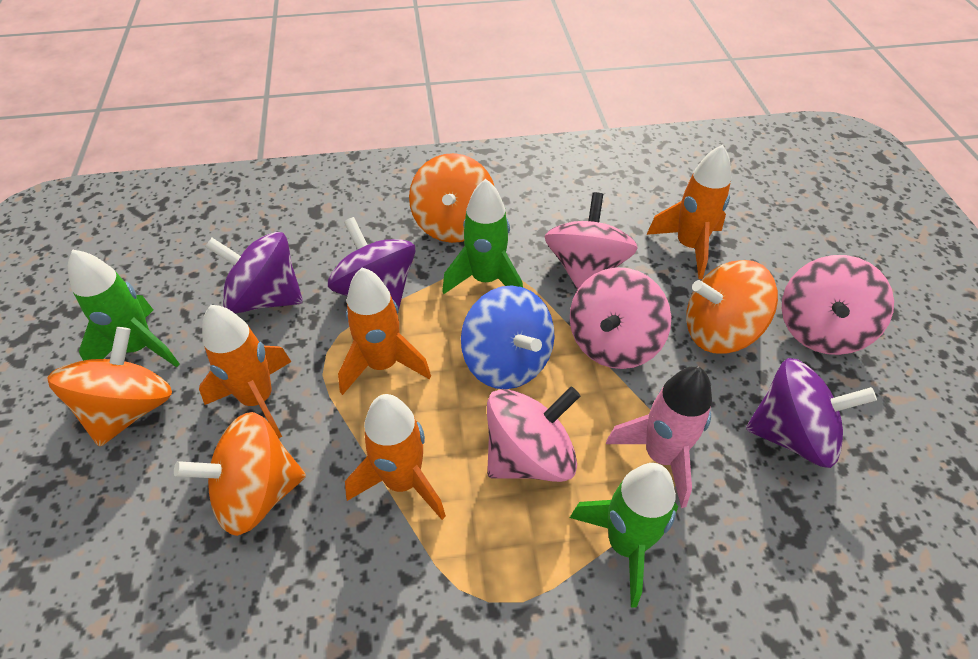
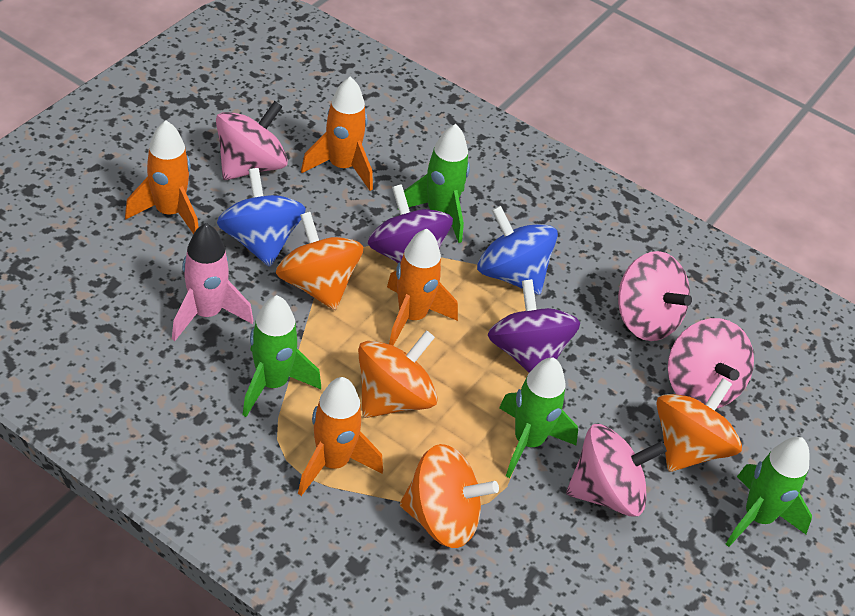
blue spinning top: 1 -> 2
green rocket: 3 -> 4
purple spinning top: 3 -> 2

